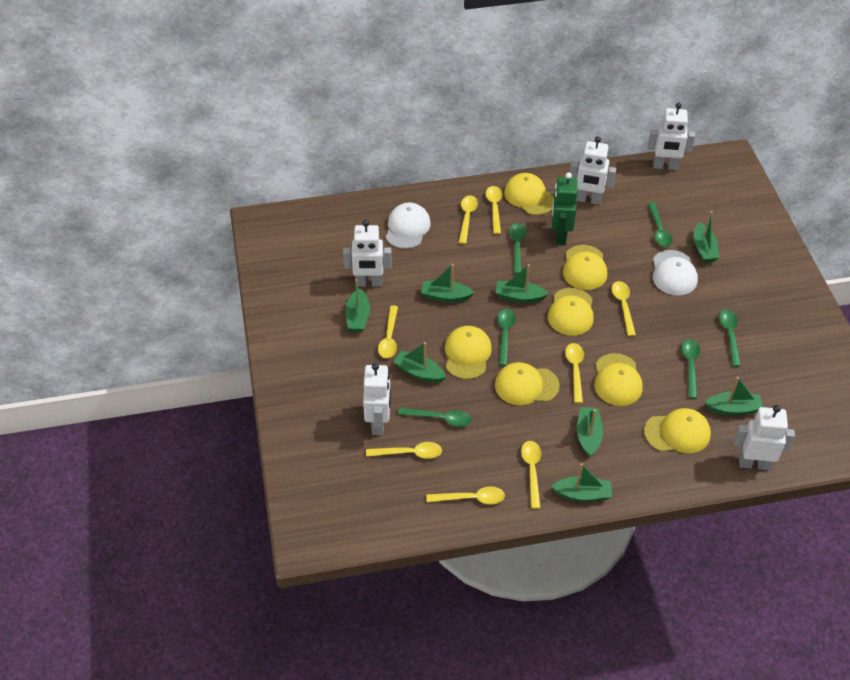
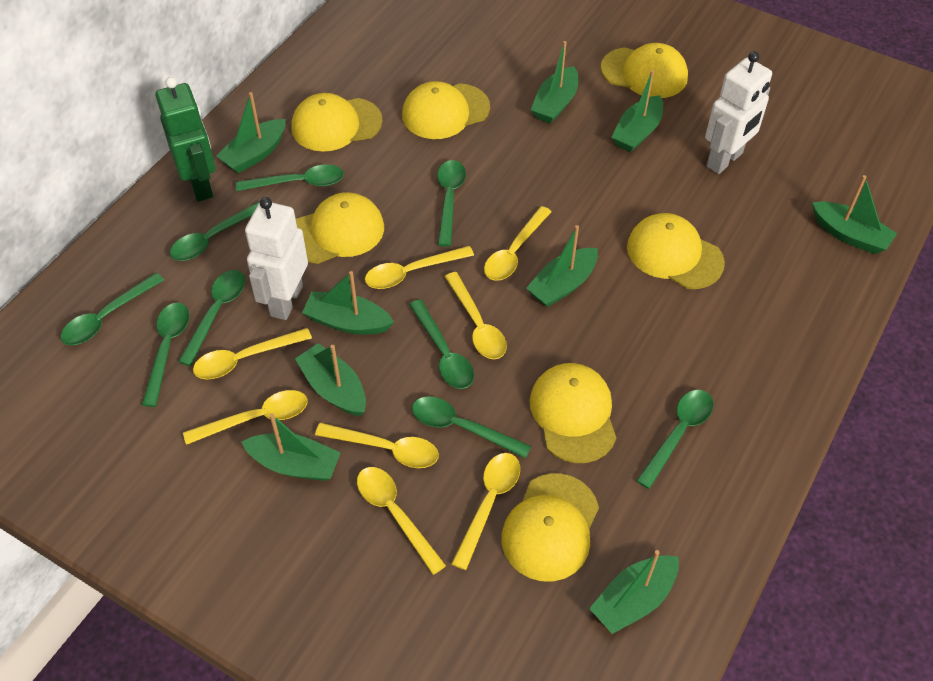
green boat: 8 -> 9
green spoon: 6 -> 9
white cap: 2 -> 0
white robot: 5 -> 2

